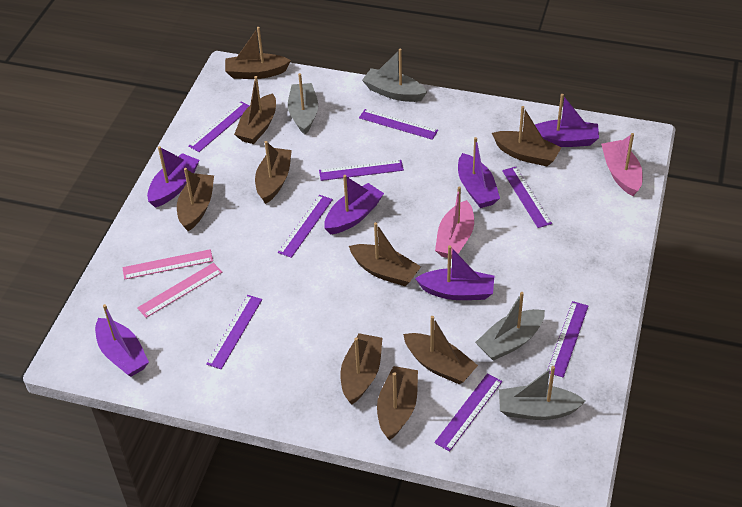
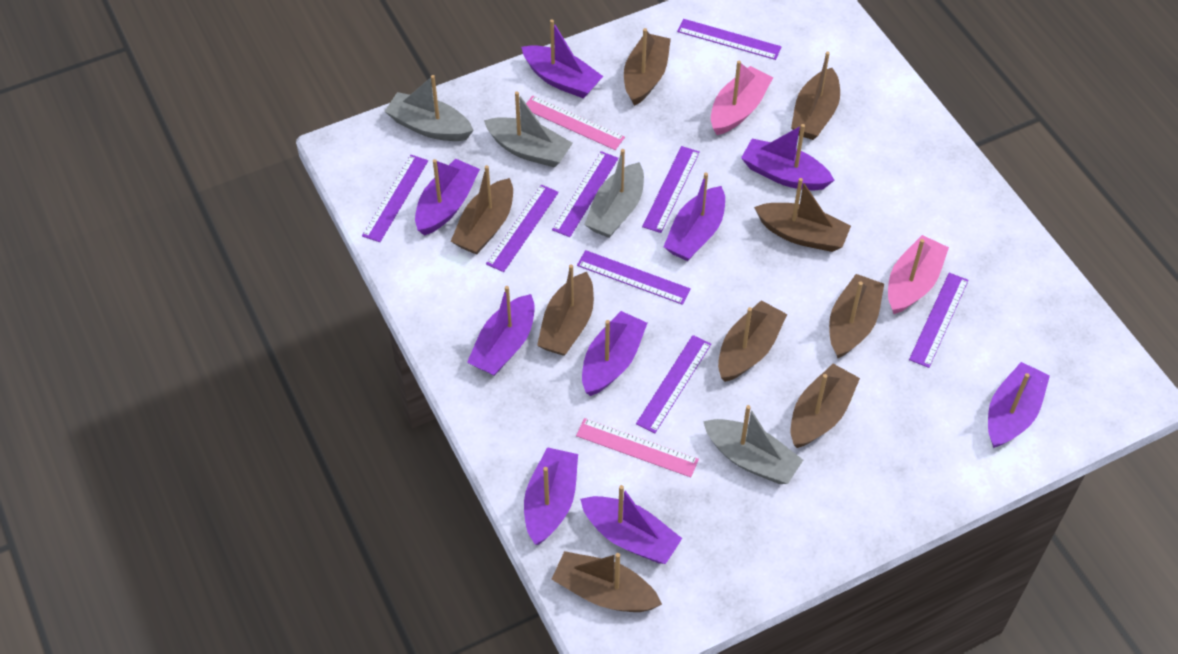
purple boat: 6 -> 9

